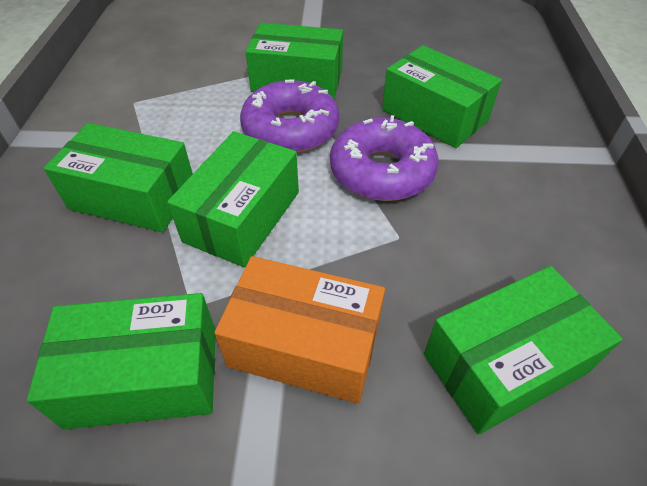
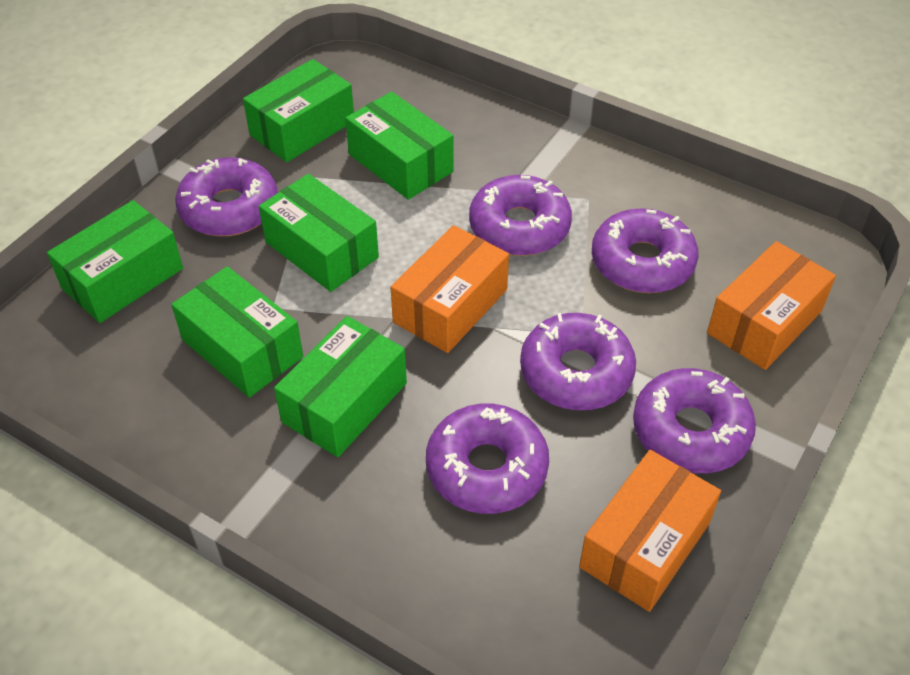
orange box: 1 -> 3
purple donut: 2 -> 6

